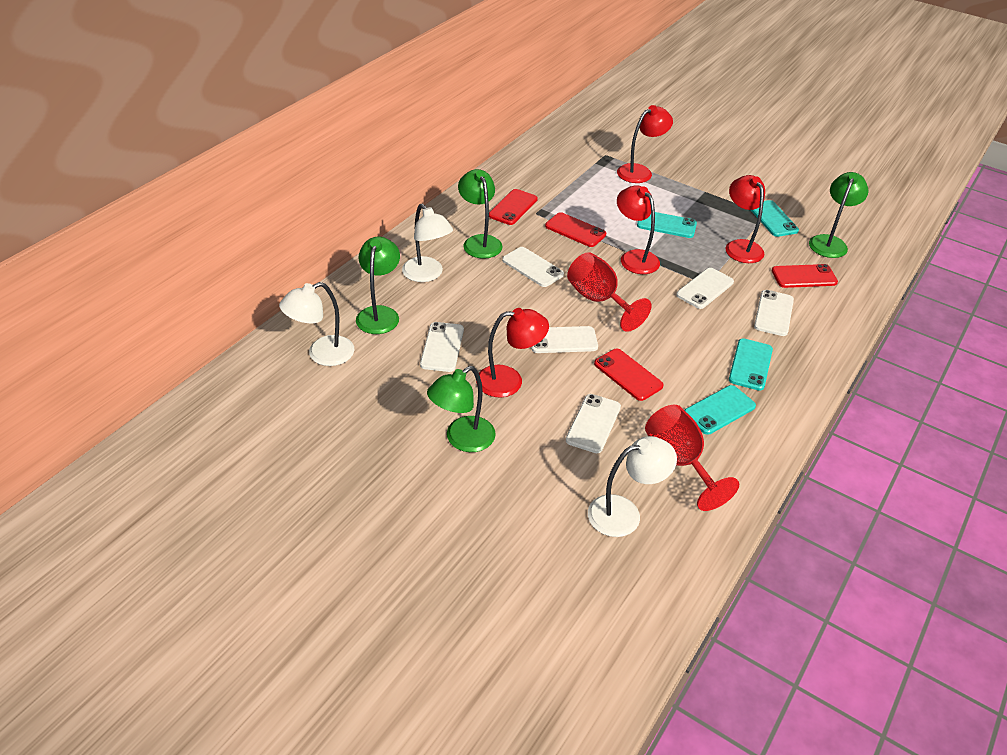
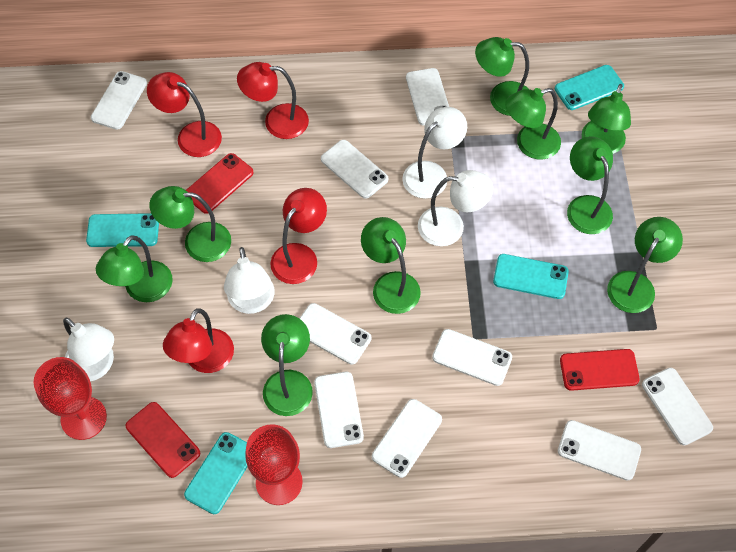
green lamp: 4 -> 9
red phone: 4 -> 3
white lamp: 3 -> 4
white phone: 6 -> 9

